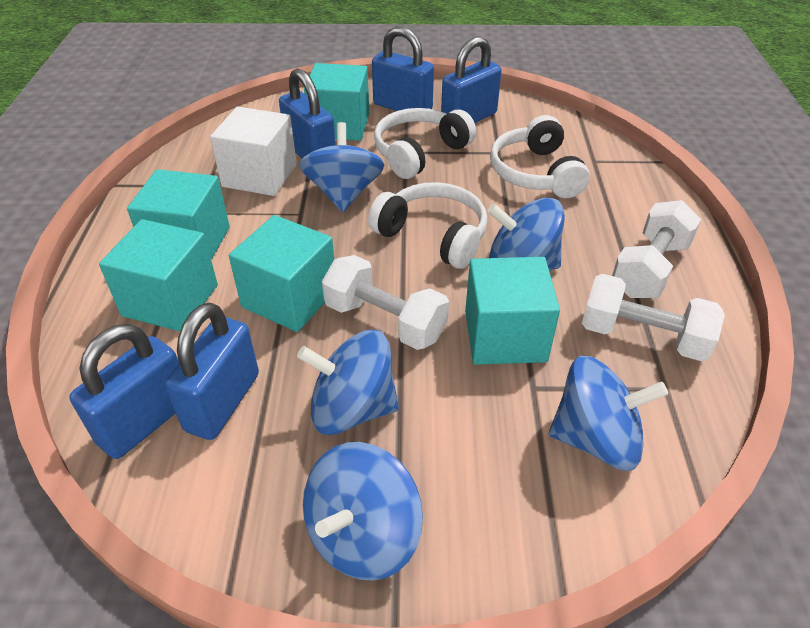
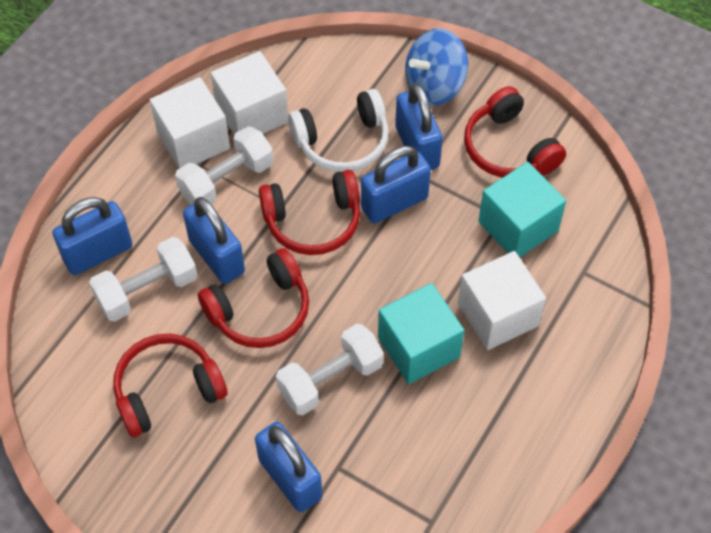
blue spinning top: 5 -> 1
red headphones: 0 -> 4
turquoise cube: 5 -> 2
white cube: 1 -> 3
white headphones: 3 -> 1

